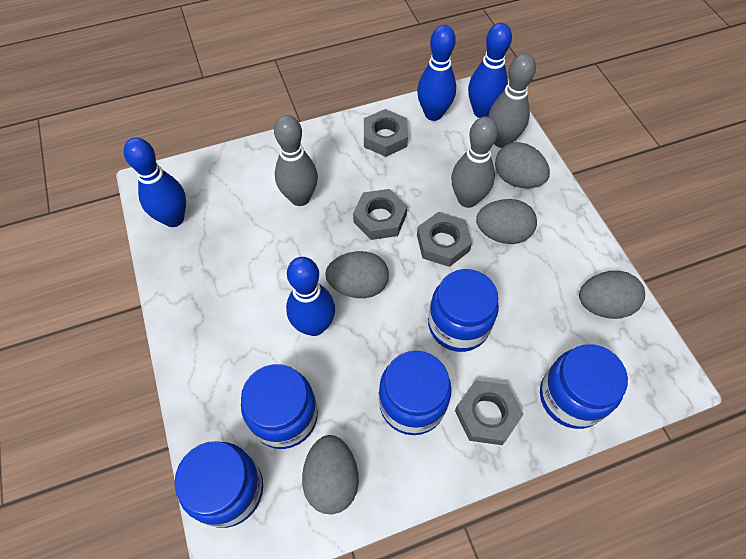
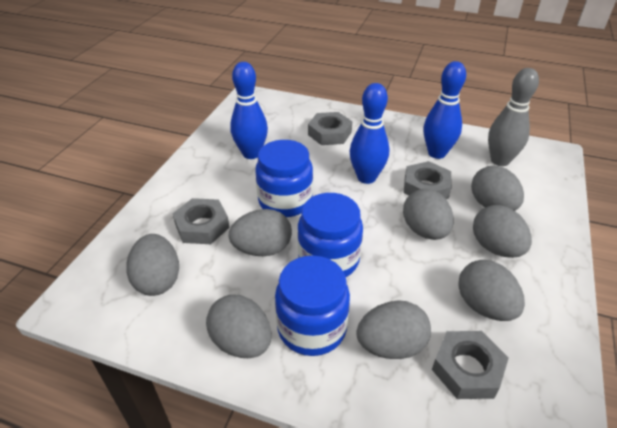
blue bowling pin: 4 -> 3
blue jar: 5 -> 3
grey bowling pin: 3 -> 1
grey egg: 5 -> 8

